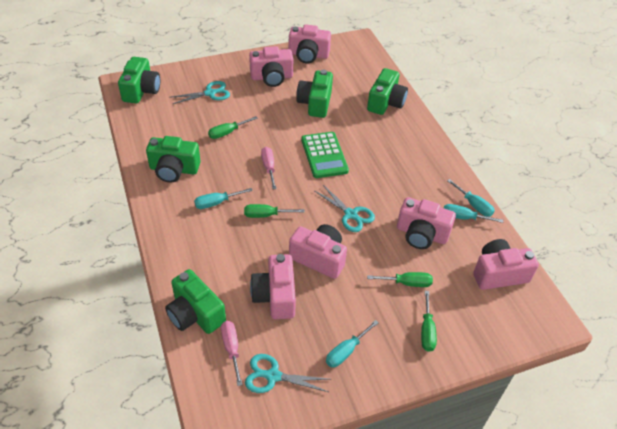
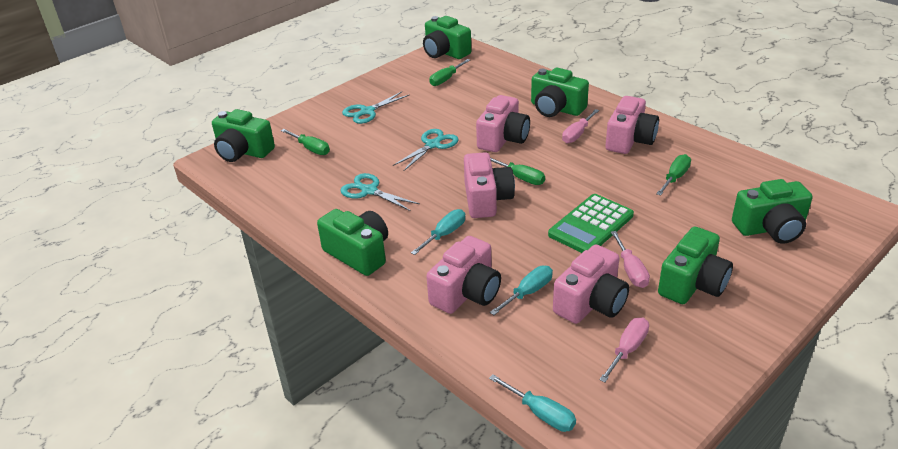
green camera: 5 -> 6
pink camera: 6 -> 5
pink screwdriver: 2 -> 3
turquoise screwdriver: 4 -> 3

